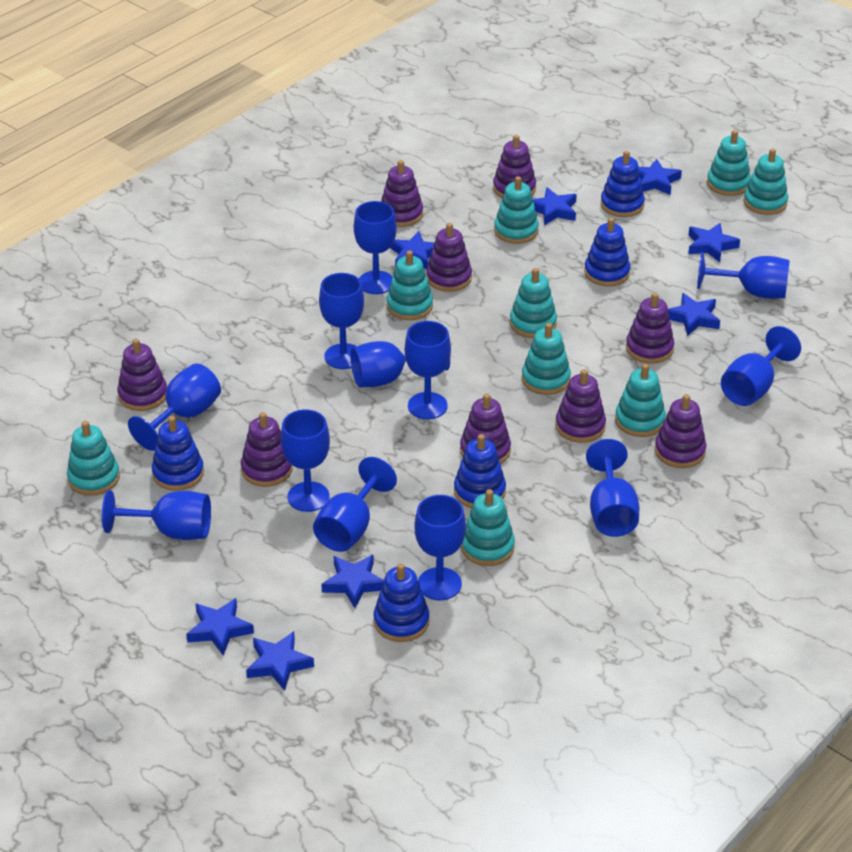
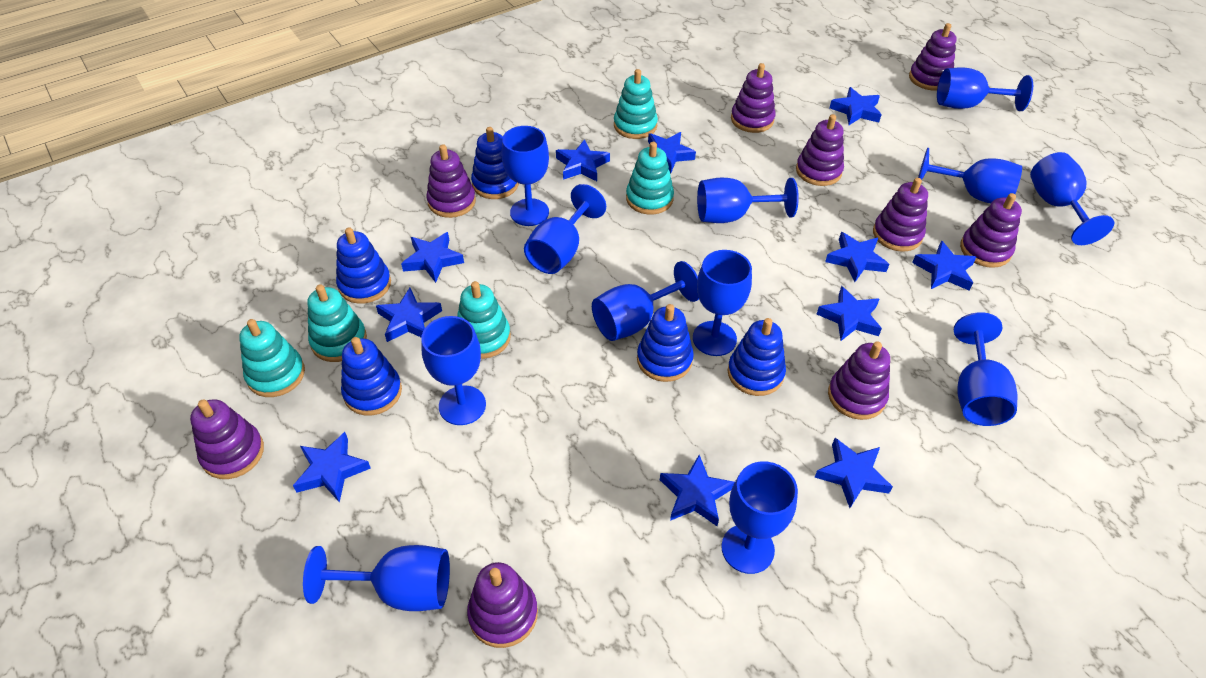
blue star: 8 -> 11
turquoise stacking toy: 9 -> 5

